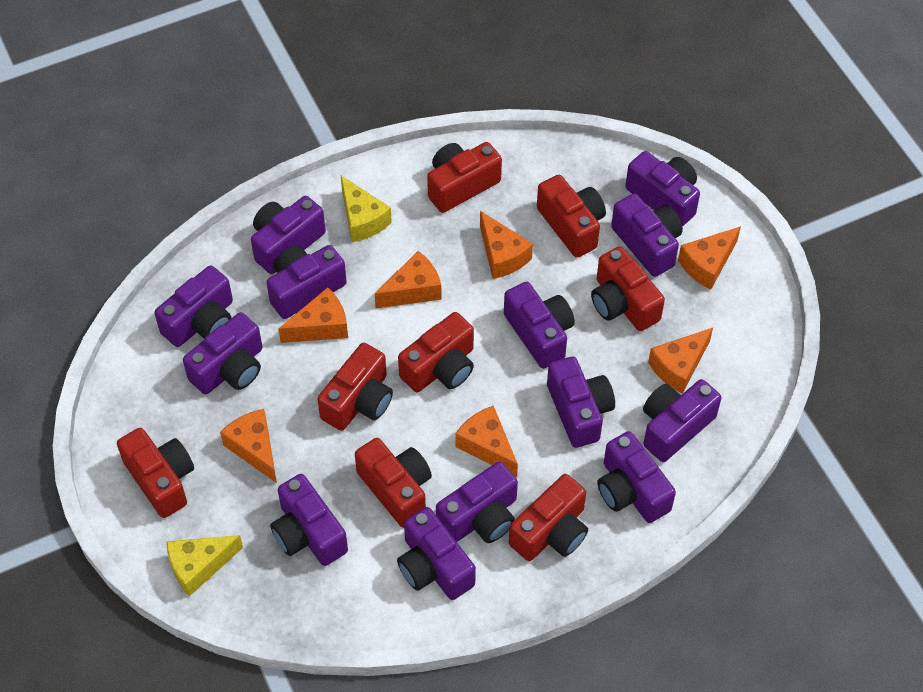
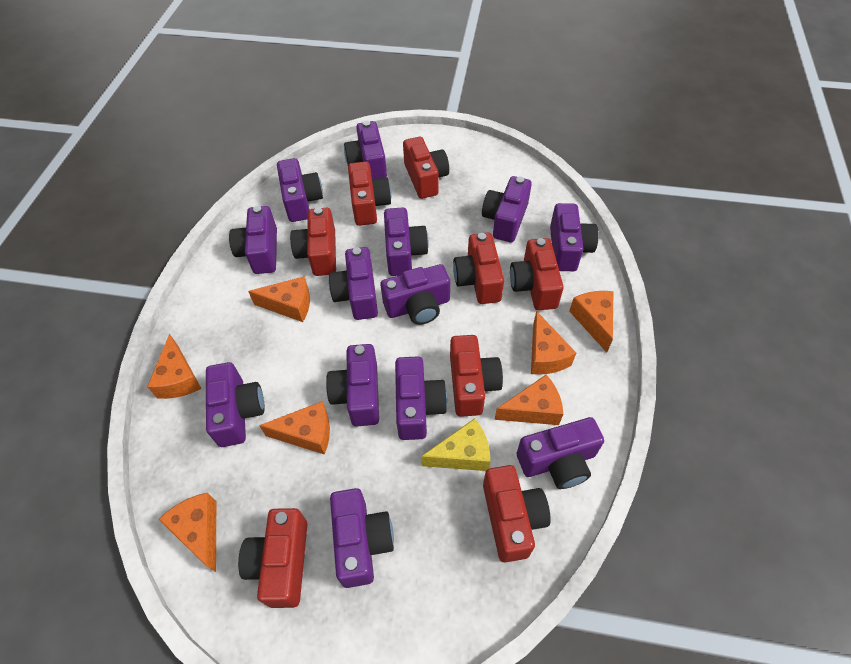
yellow cheese: 2 -> 1

